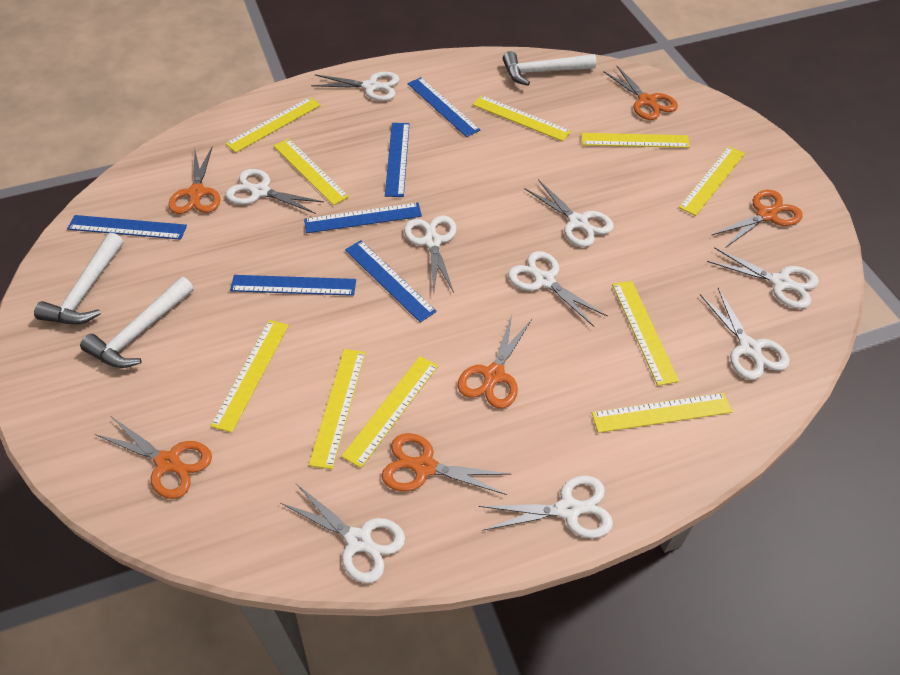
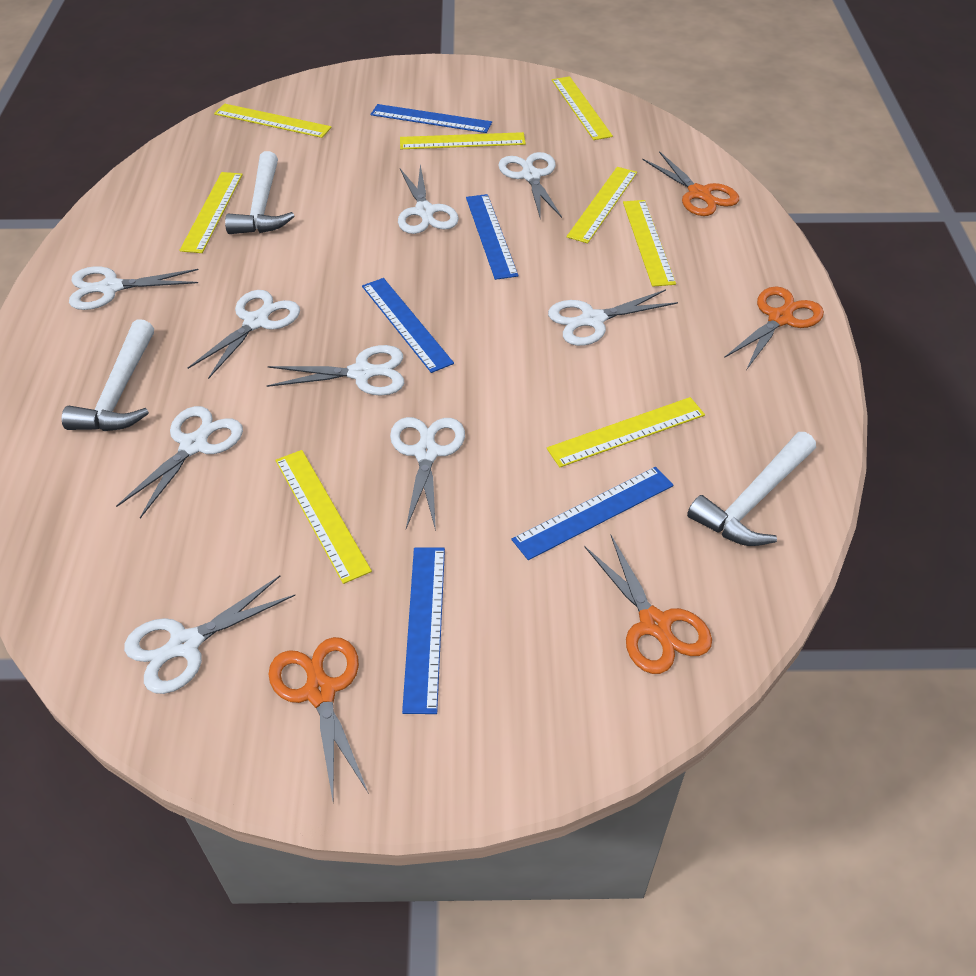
blue ruler: 6 -> 5
orange scissors: 6 -> 4
yellow ruler: 10 -> 8

